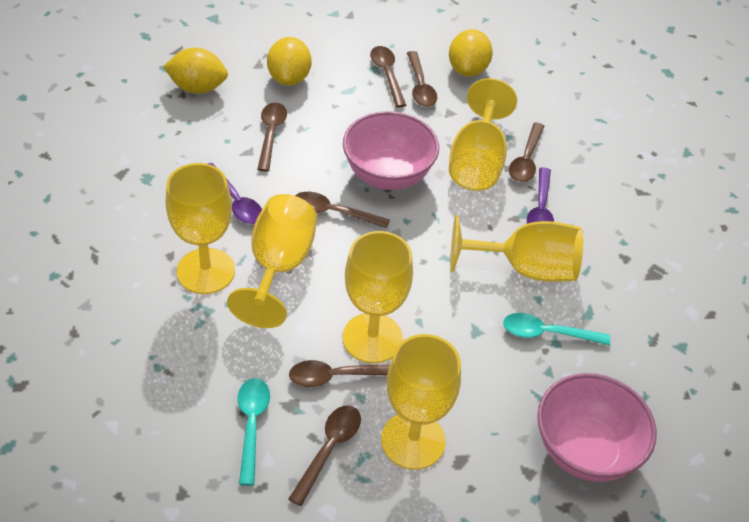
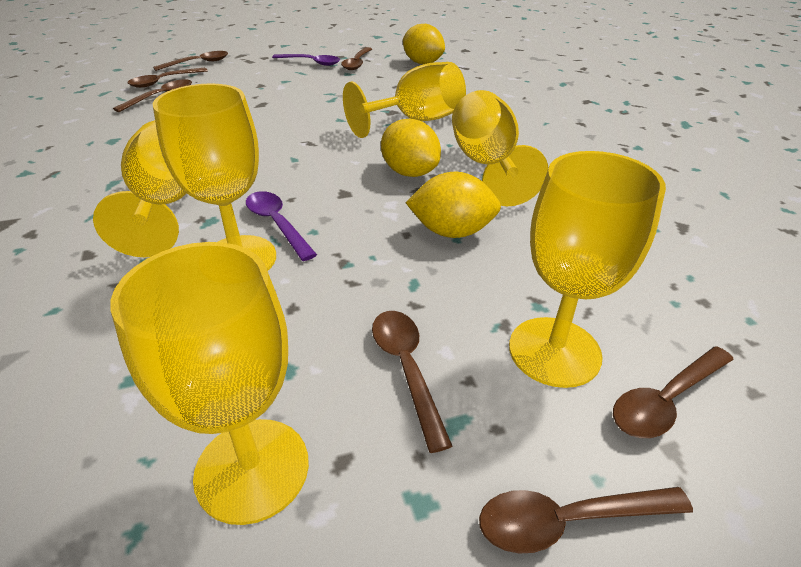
pink bowl: 2 -> 0
turquoise spoon: 2 -> 0

